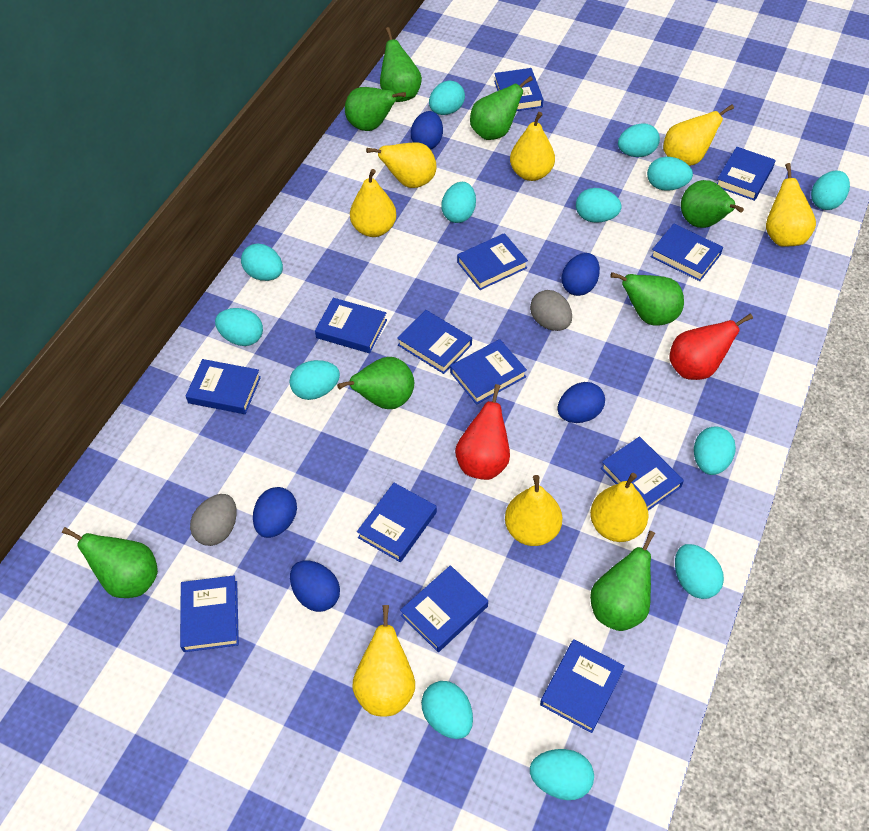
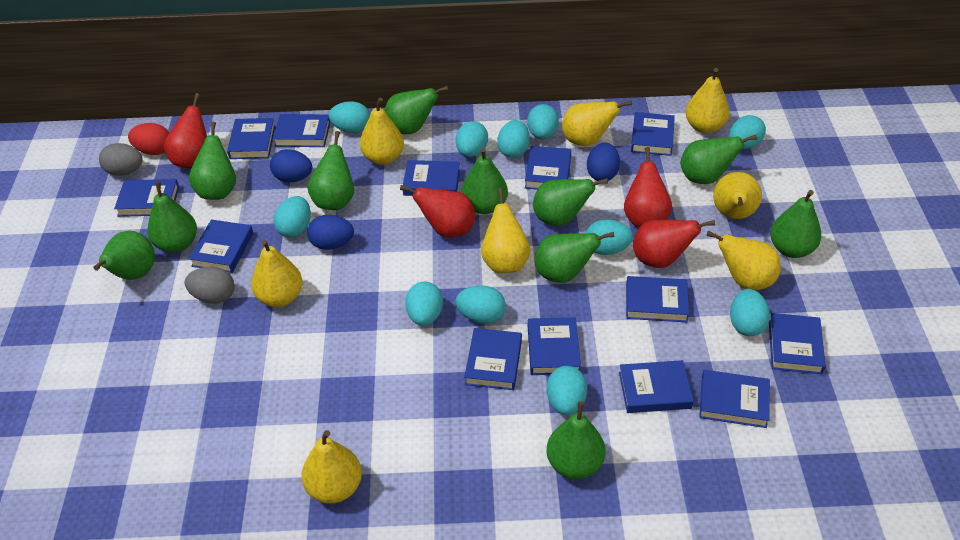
blue egg: 5 -> 3
green pear: 8 -> 11
red egg: 0 -> 1
red pear: 2 -> 4
turquoise egg: 13 -> 11

